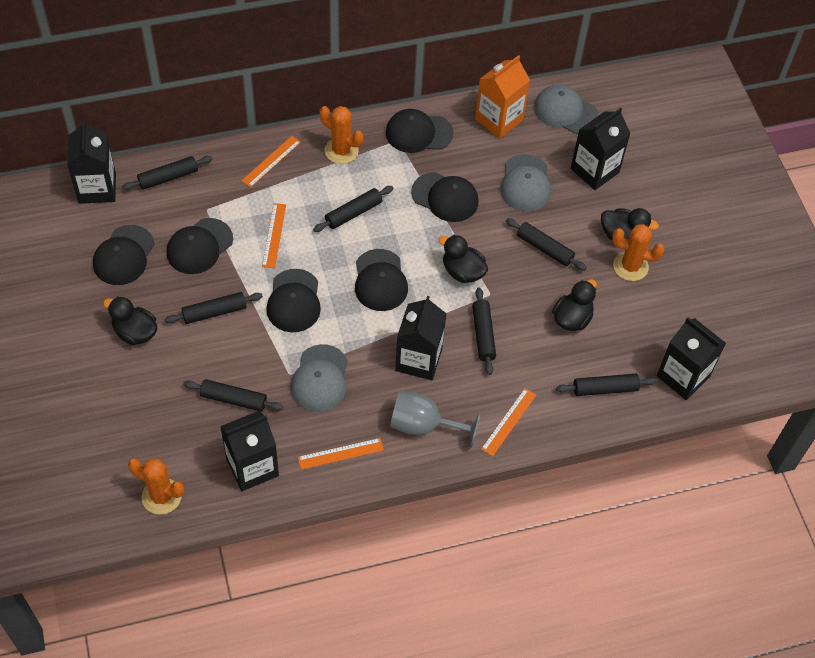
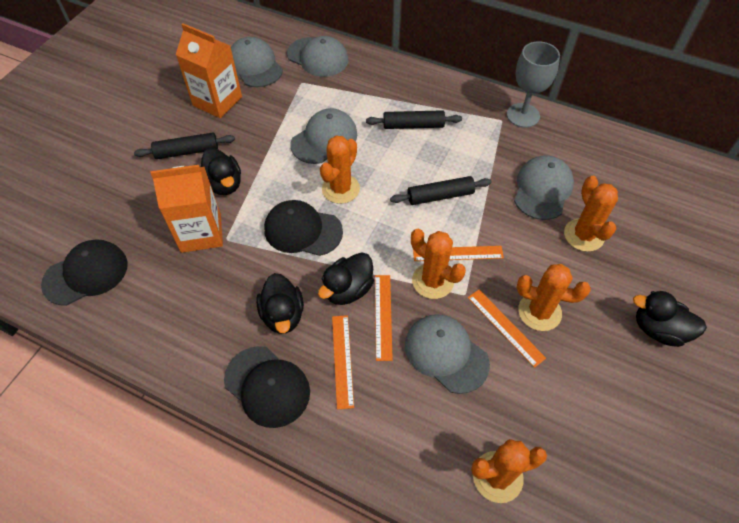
black cap: 6 -> 3
black carton: 5 -> 0
black rolling pin: 7 -> 3
grey cap: 3 -> 5
orange cactus: 3 -> 5
orange carton: 1 -> 2

